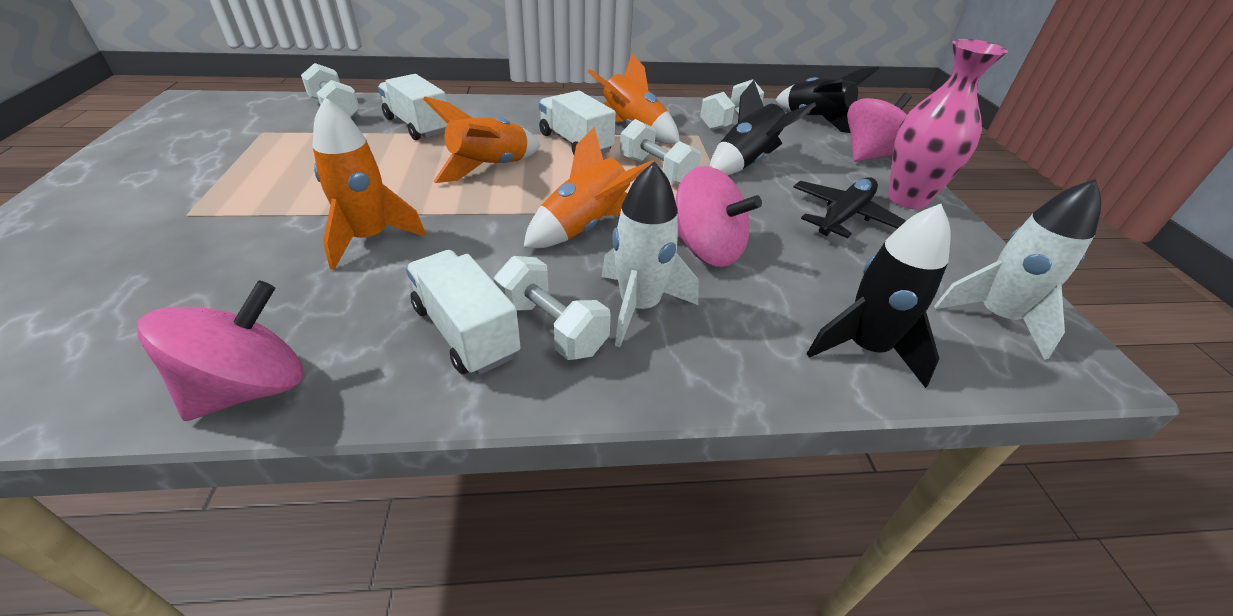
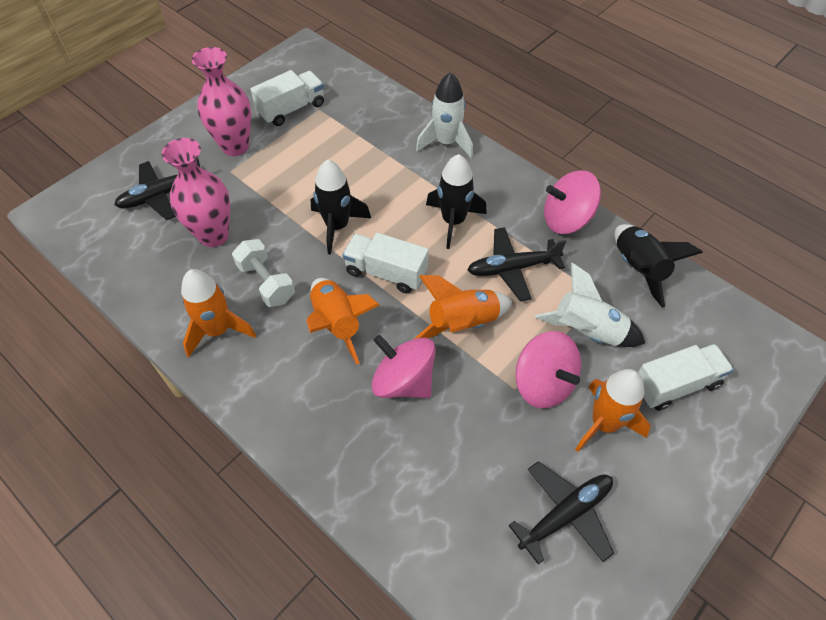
black plane: 1 -> 3
pink vase: 1 -> 2
white dumbbell: 4 -> 1

